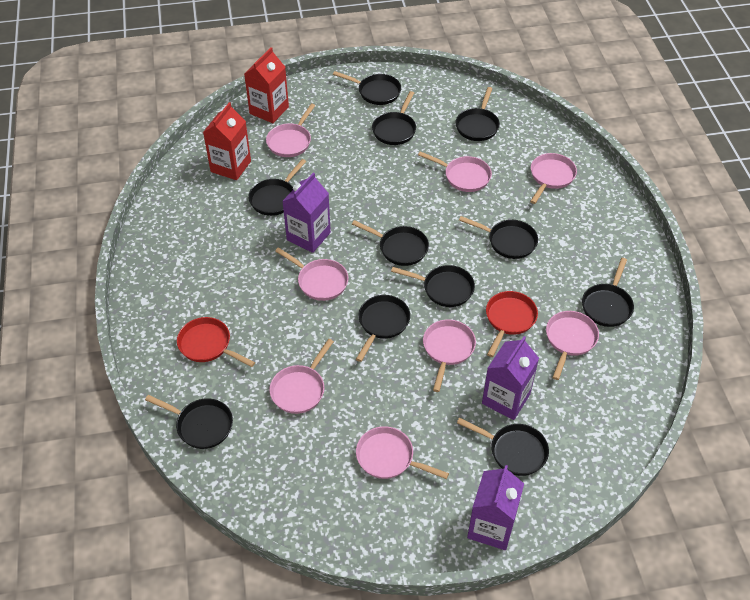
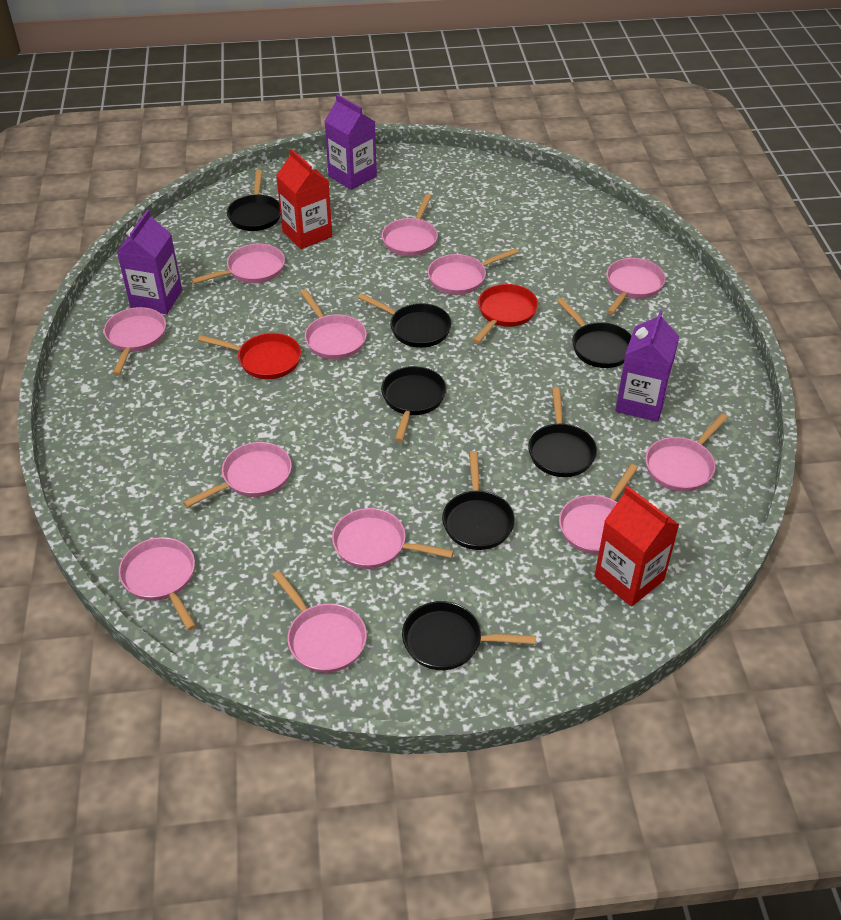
black pan: 11 -> 7
pink pan: 8 -> 12

